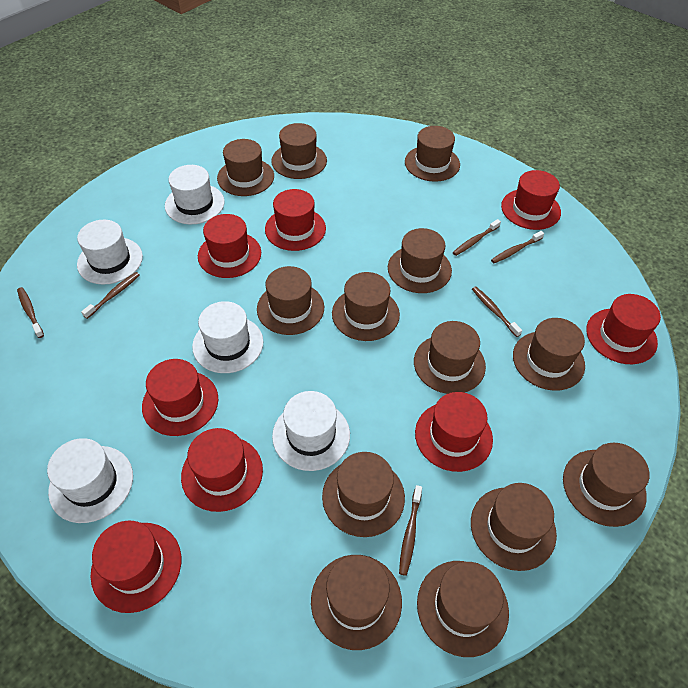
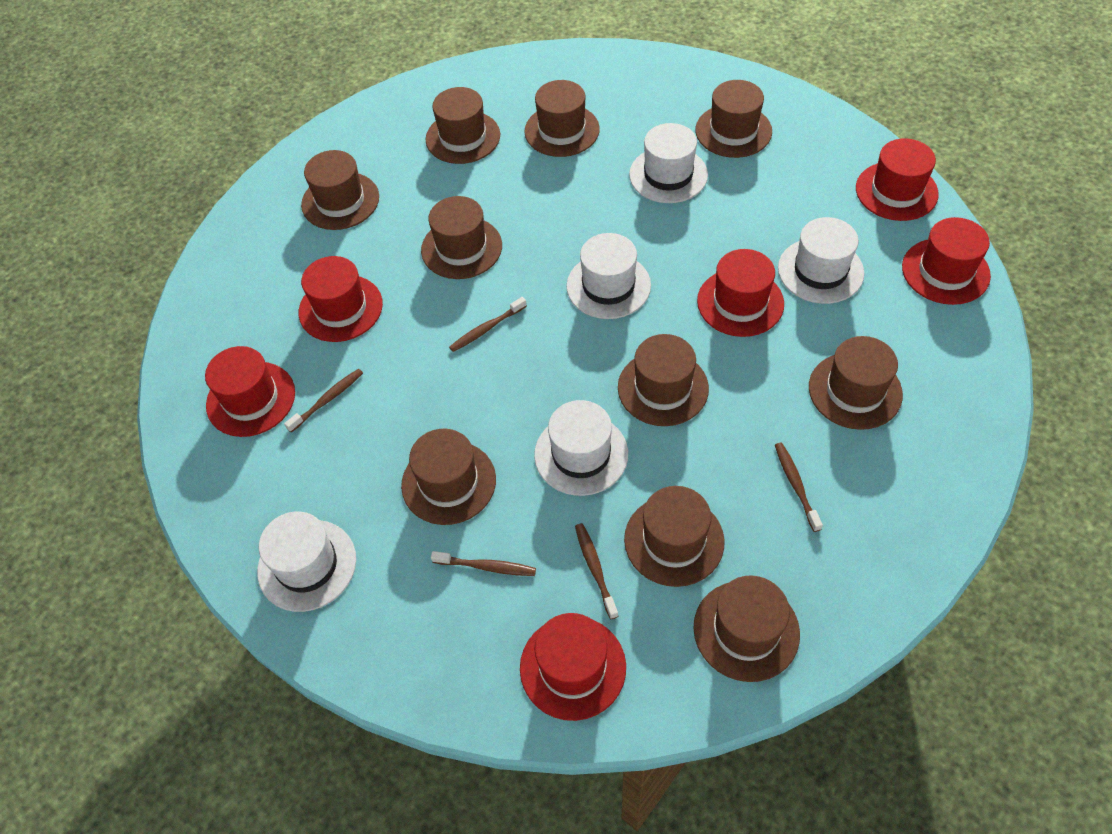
brown hat: 13 -> 10
brown toothbrush: 6 -> 5
red hat: 8 -> 6

